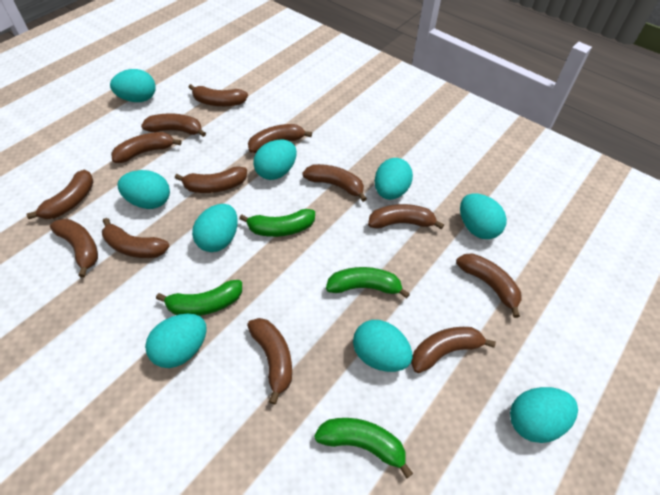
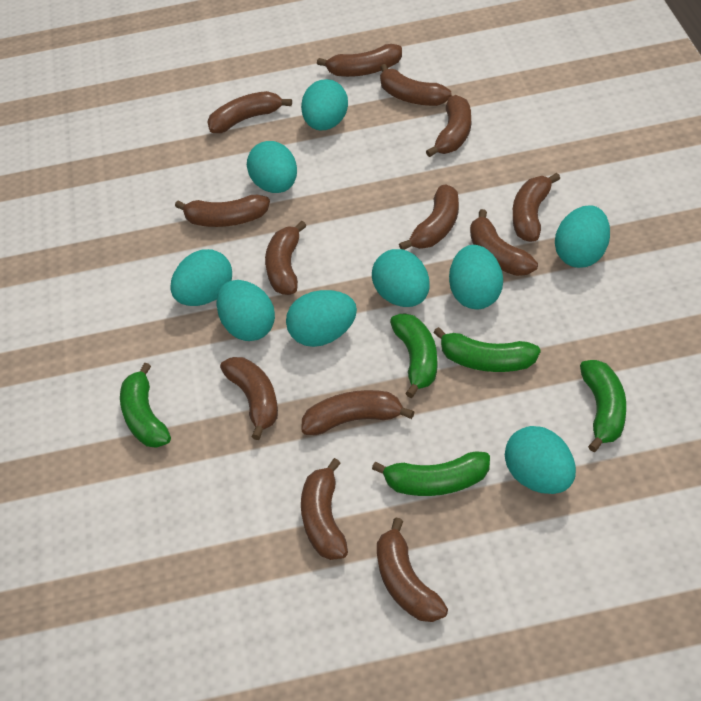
green banana: 4 -> 5

